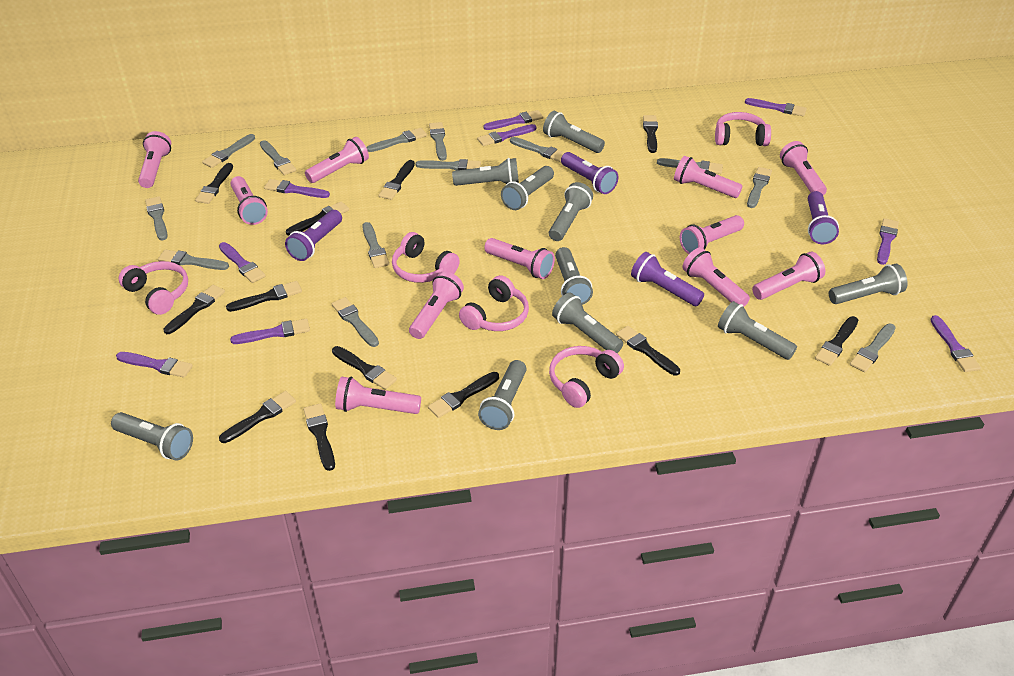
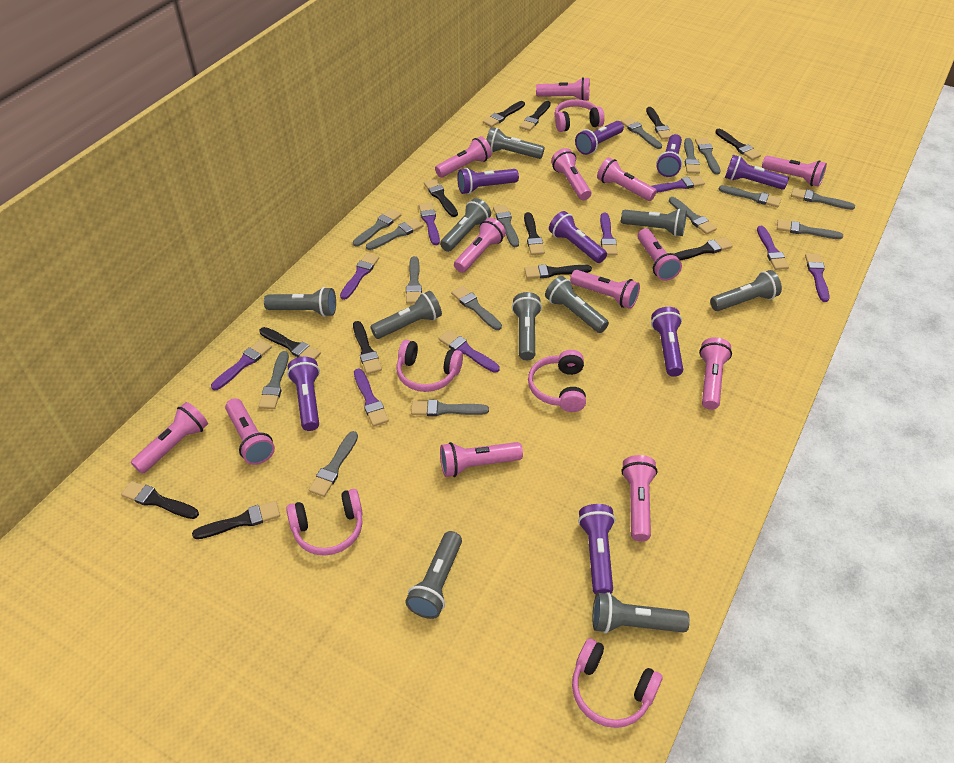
grey brush: 13 -> 15
pink flashlight: 11 -> 13
purple flashlight: 4 -> 8

